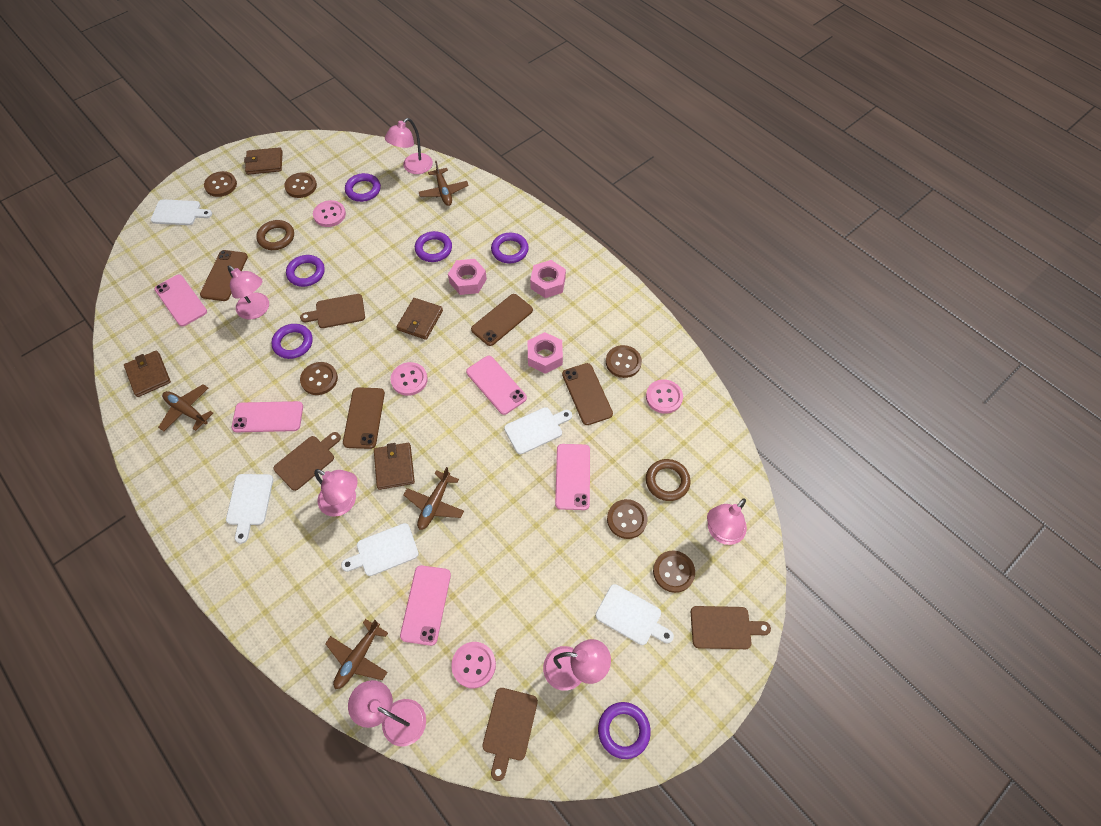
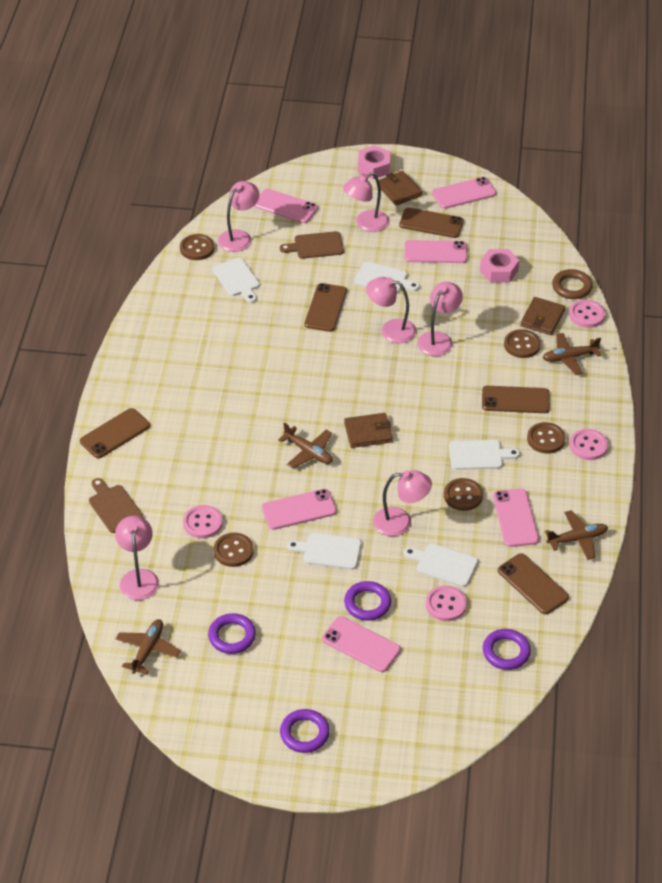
brown button: 6 -> 5
brown cutting board: 4 -> 2
brown phone: 4 -> 5
brown ring: 2 -> 1
brown wallet: 4 -> 3
pink nut: 3 -> 2
pink phone: 5 -> 6
purple ring: 6 -> 4

